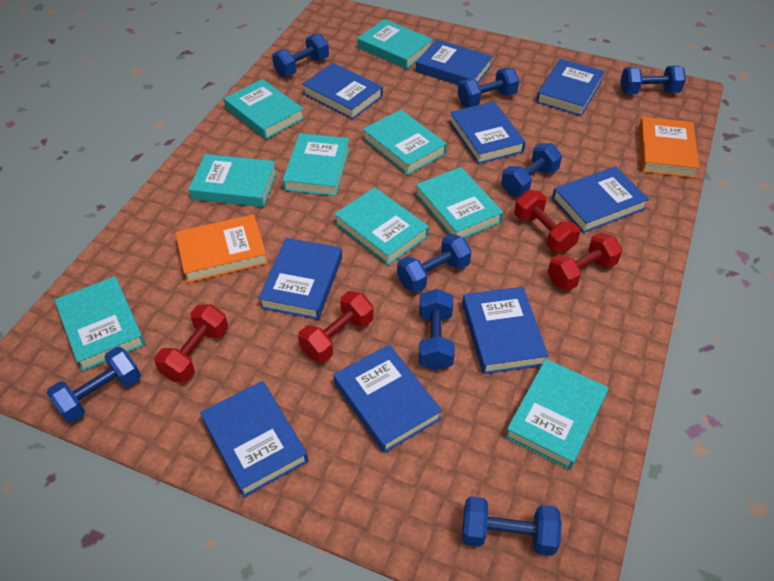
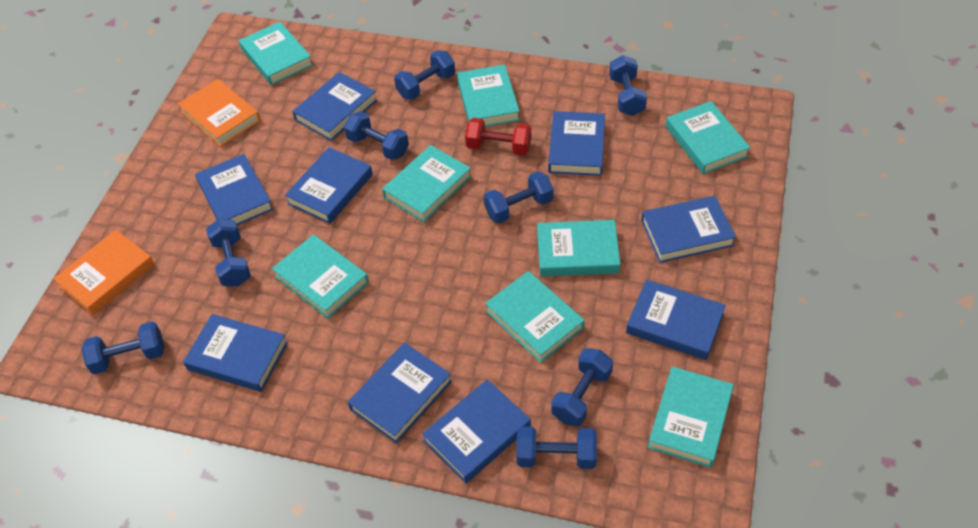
red dumbbell: 4 -> 1
turquoise book: 9 -> 8

